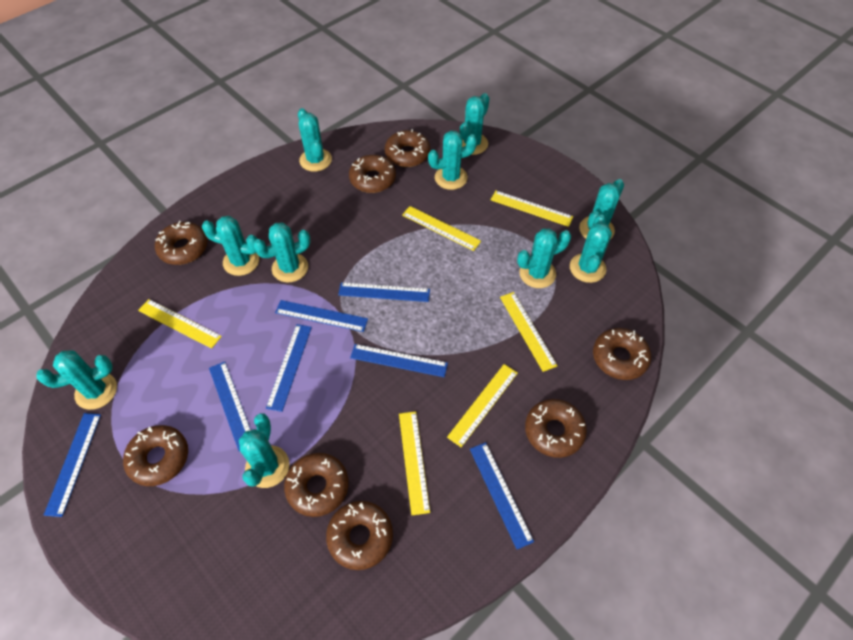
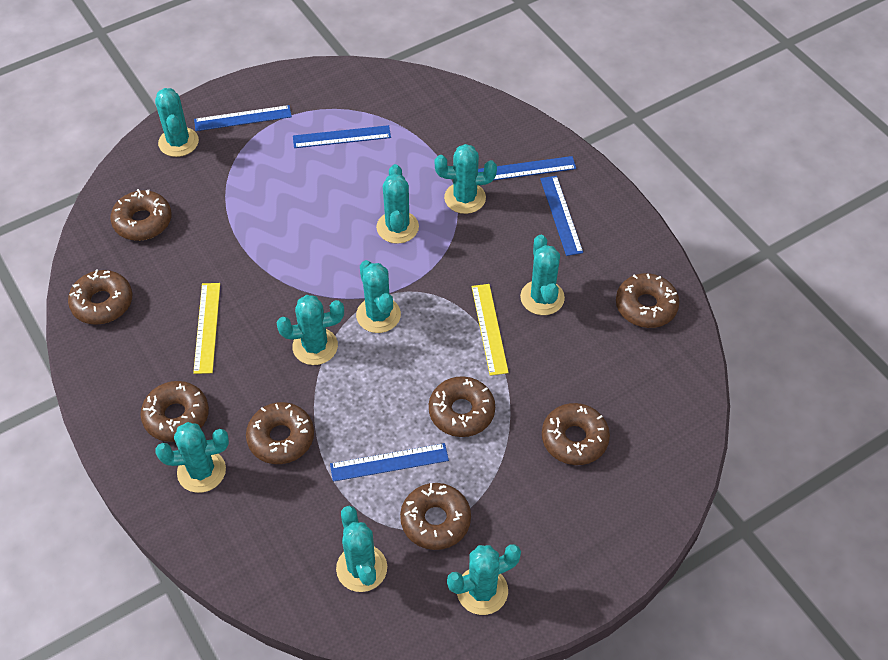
blue ruler: 7 -> 5
turquoise cactus: 10 -> 9
yellow ruler: 6 -> 2

